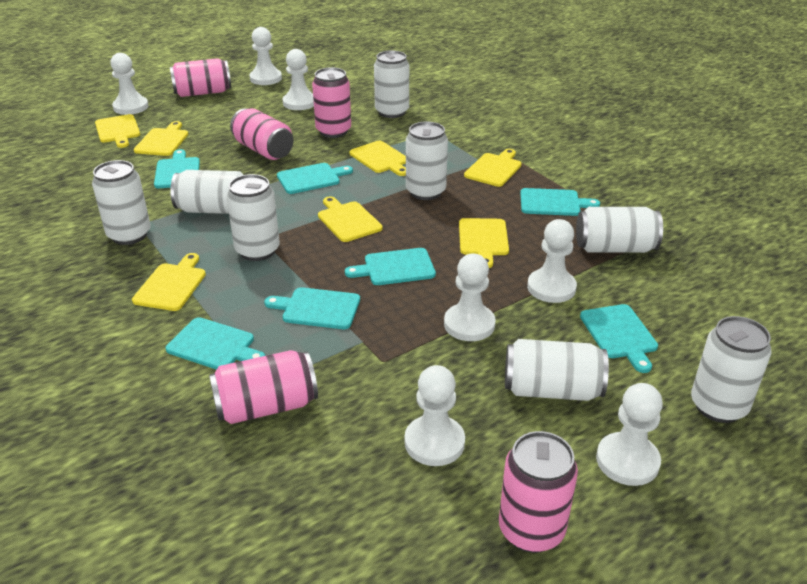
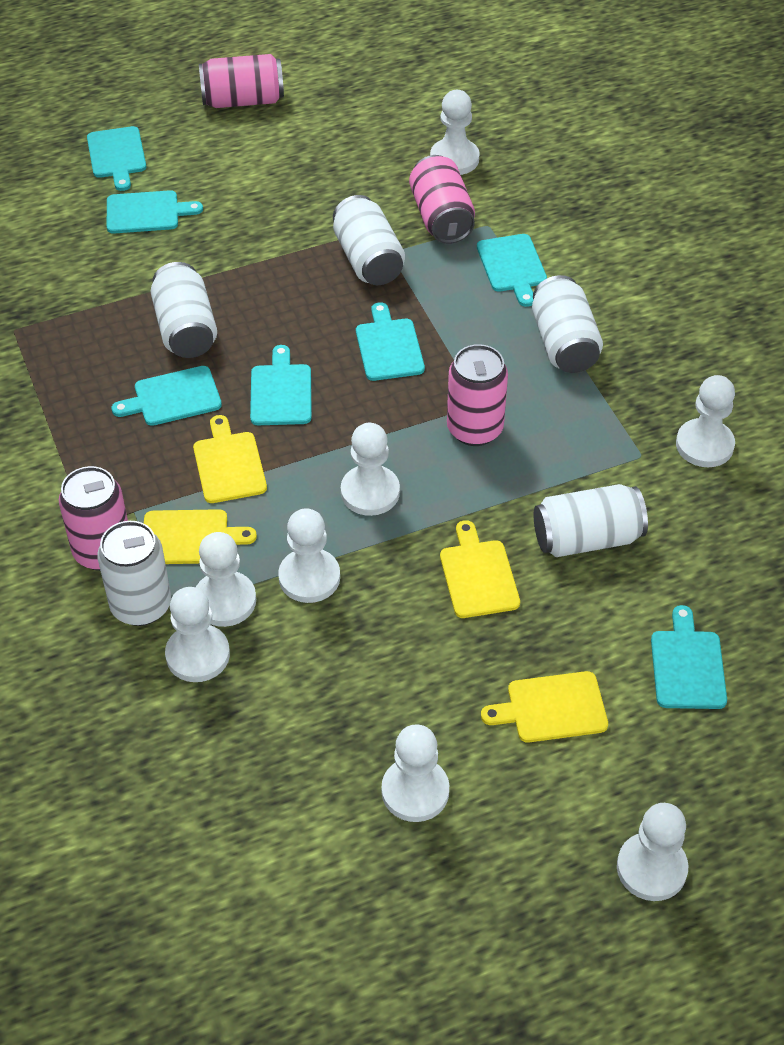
pink can: 5 -> 4
white can: 8 -> 5
white pawn: 7 -> 8
yellow cutting board: 7 -> 4

